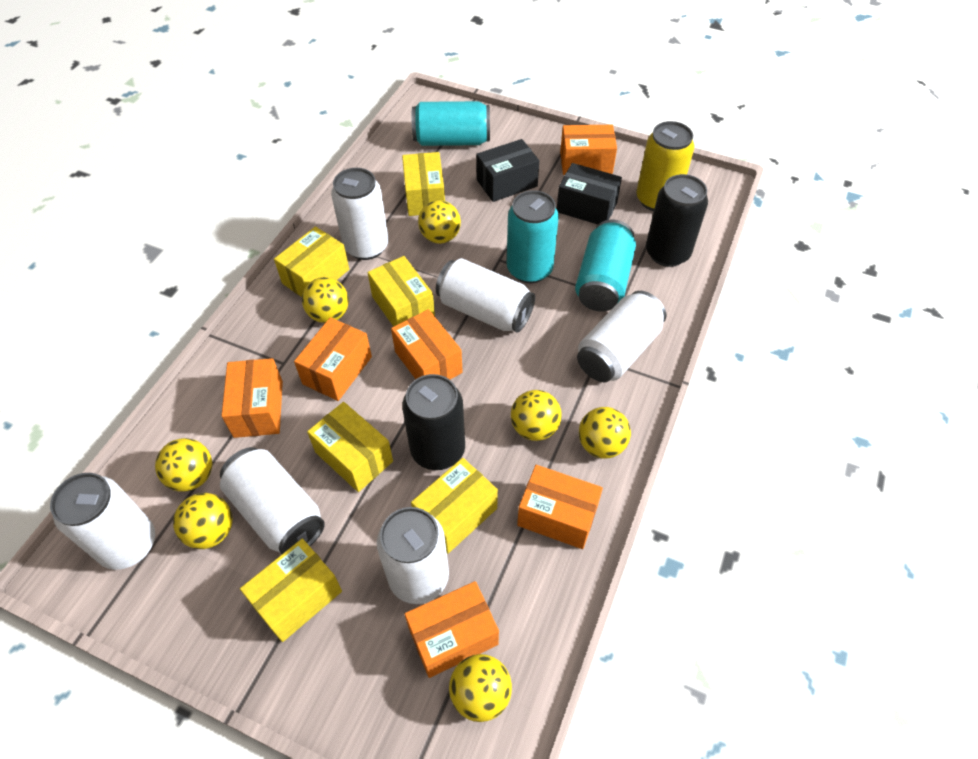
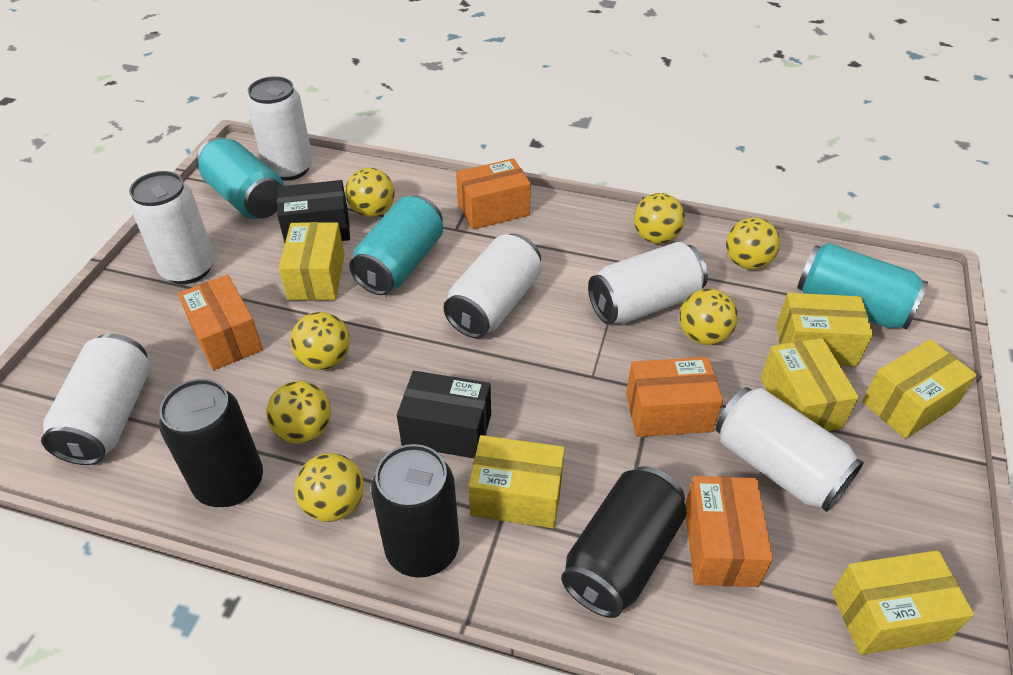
black can: 2 -> 3
orange box: 6 -> 4
yellow can: 1 -> 0

